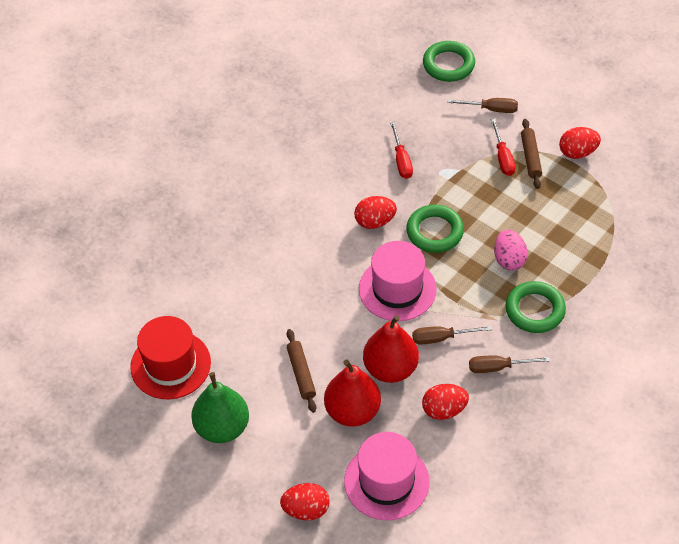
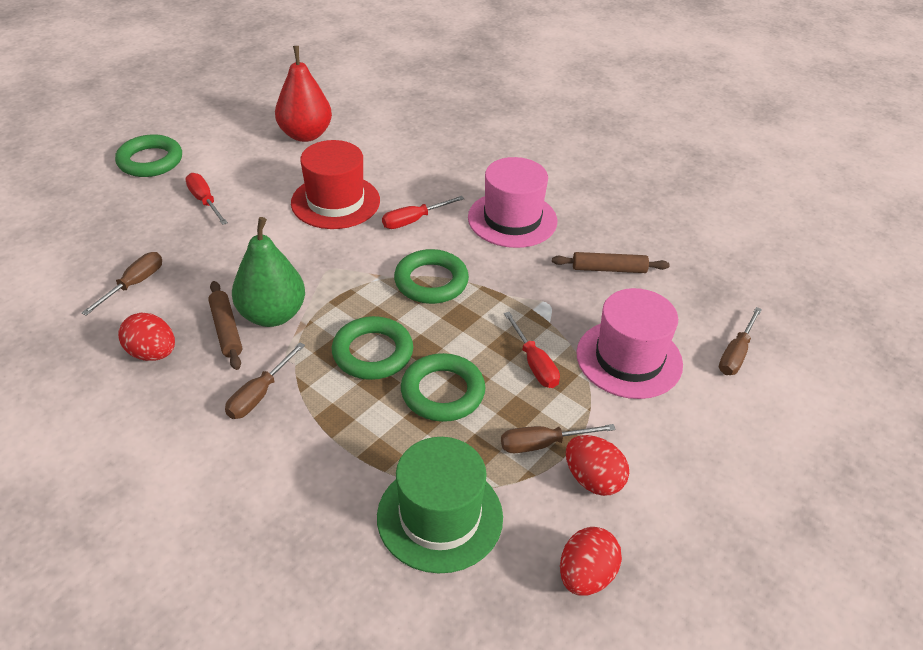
brown screwdriver: 3 -> 4
green hat: 0 -> 1
green ring: 3 -> 4
pink egg: 1 -> 0
red egg: 4 -> 3
red pear: 2 -> 1
red screwdriver: 2 -> 3

